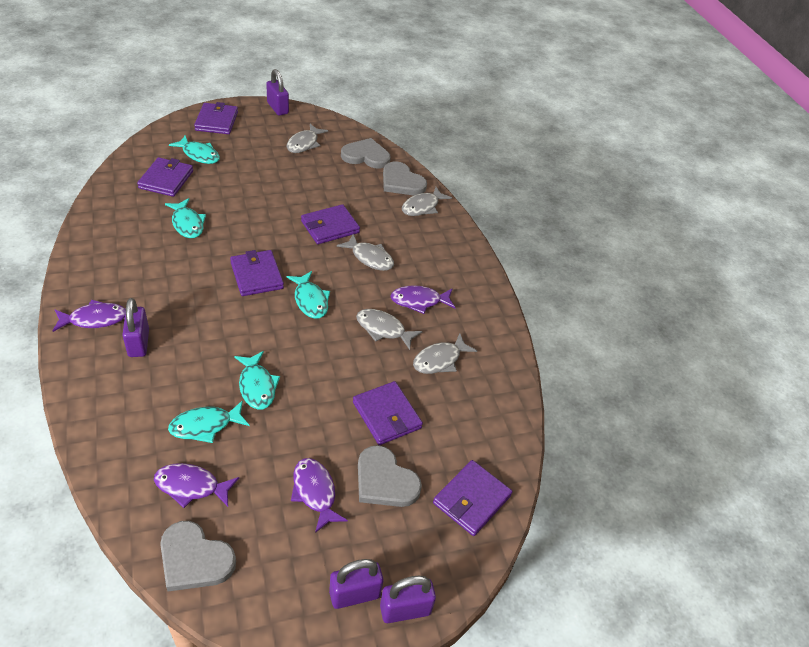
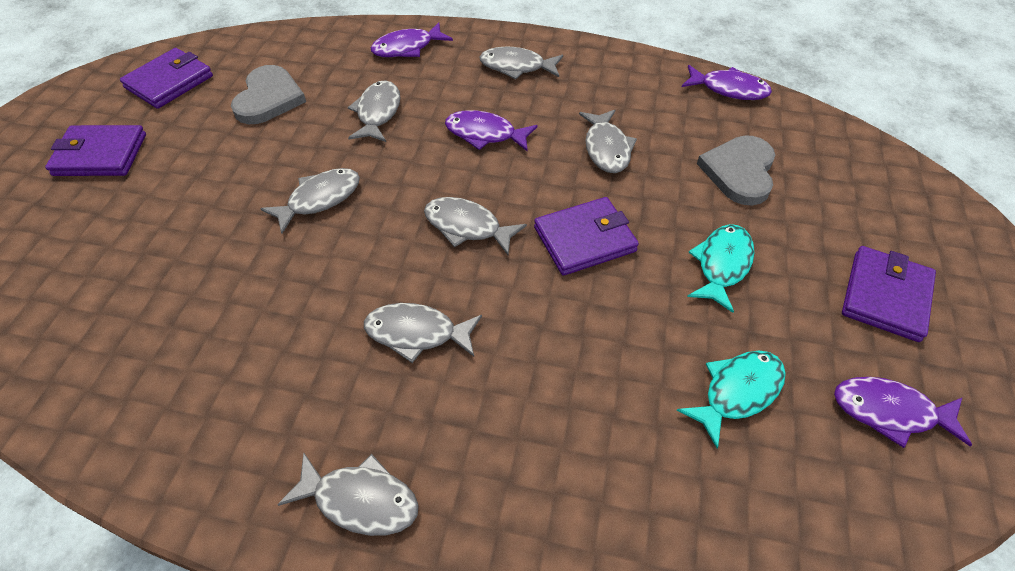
grey fish: 5 -> 7
grey heart: 4 -> 2
purple padlock: 4 -> 0
purple wallet: 6 -> 4
turquoise fish: 5 -> 2

